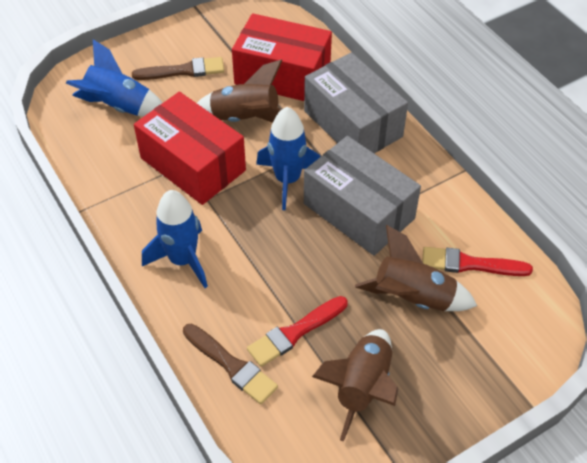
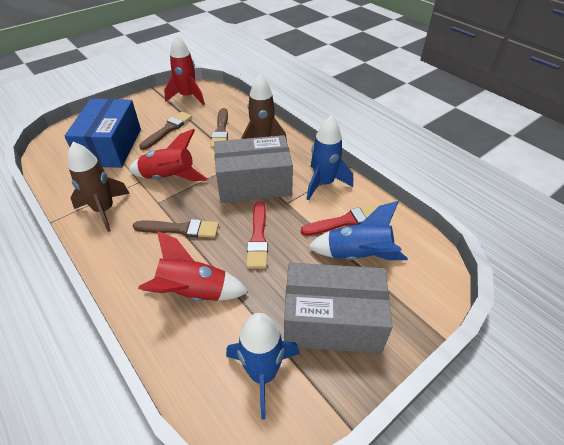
blue box: 0 -> 1
brown brush: 2 -> 3
brown rocket: 3 -> 2
red box: 2 -> 0
red rocket: 0 -> 3

